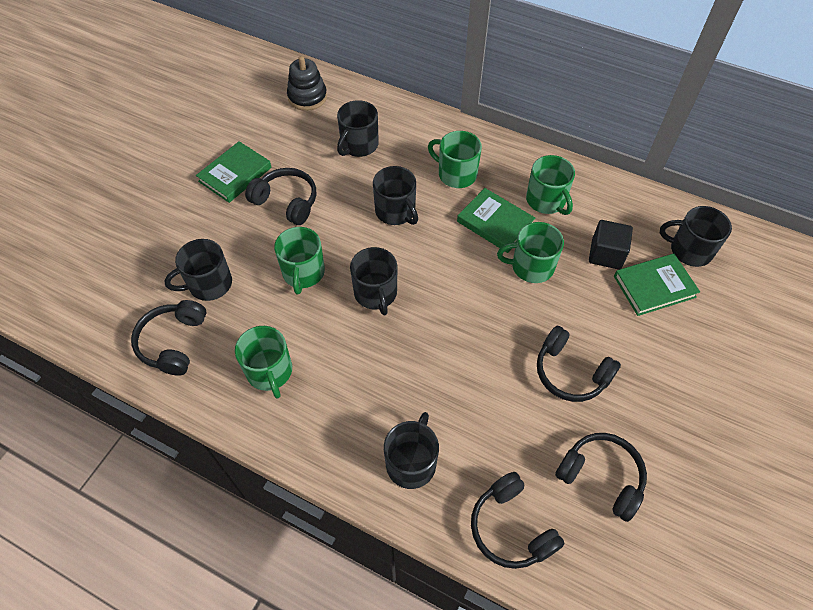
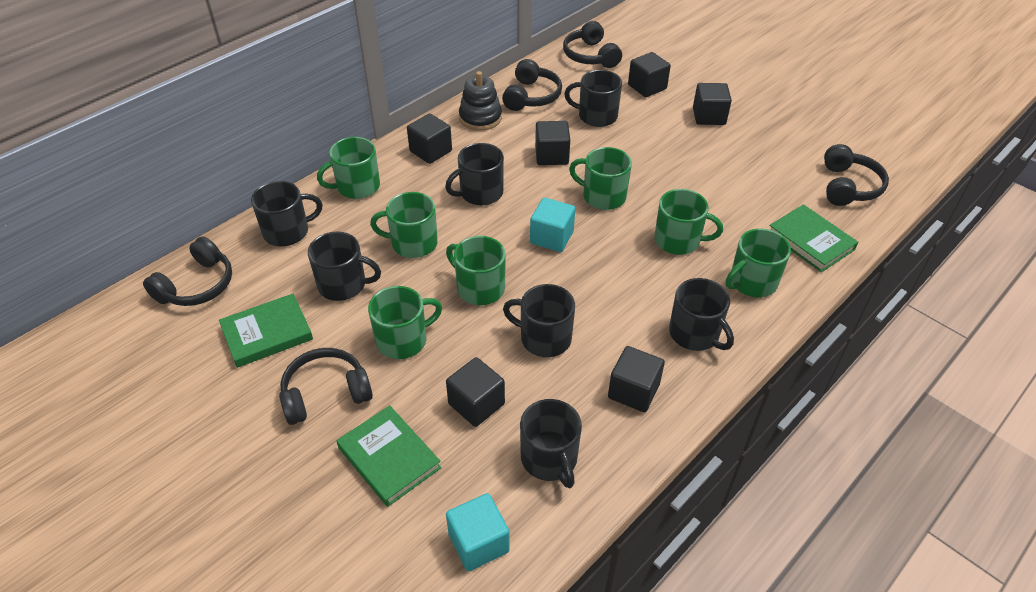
black cube: 1 -> 6
black mug: 6 -> 7
green mug: 5 -> 7
turquoise cube: 0 -> 2

